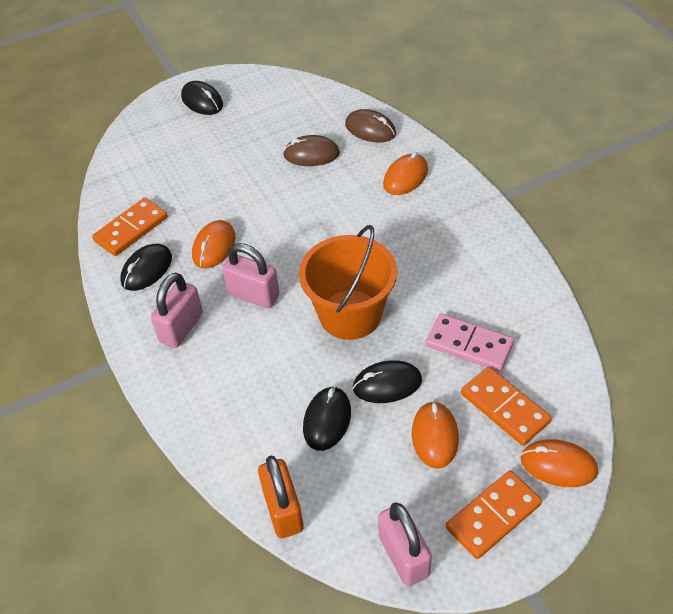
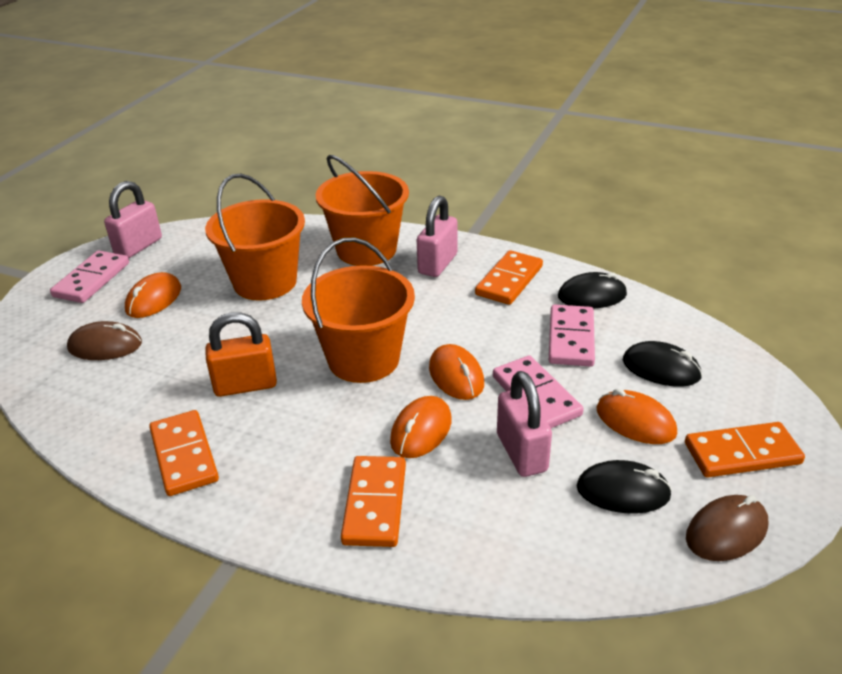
black mouse: 4 -> 3
orange bucket: 1 -> 3
orange domino: 3 -> 4
pink domino: 1 -> 3

